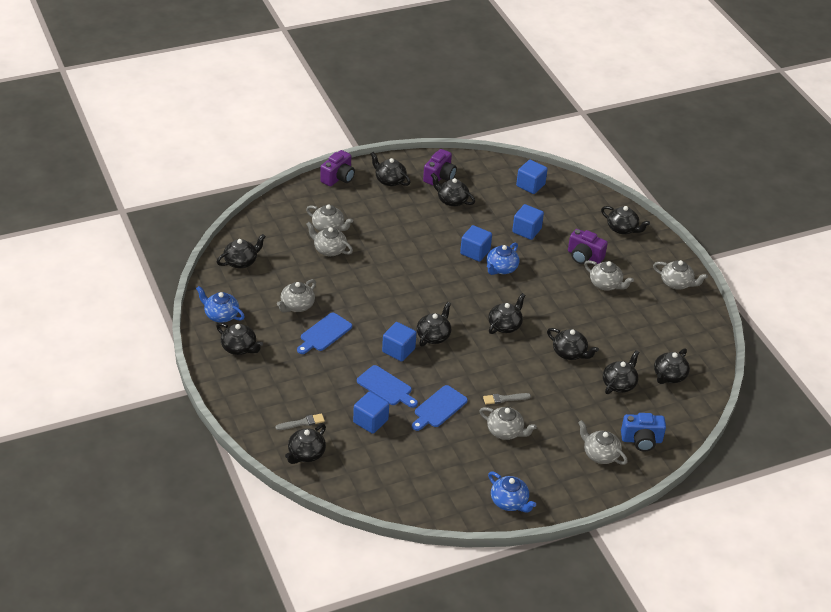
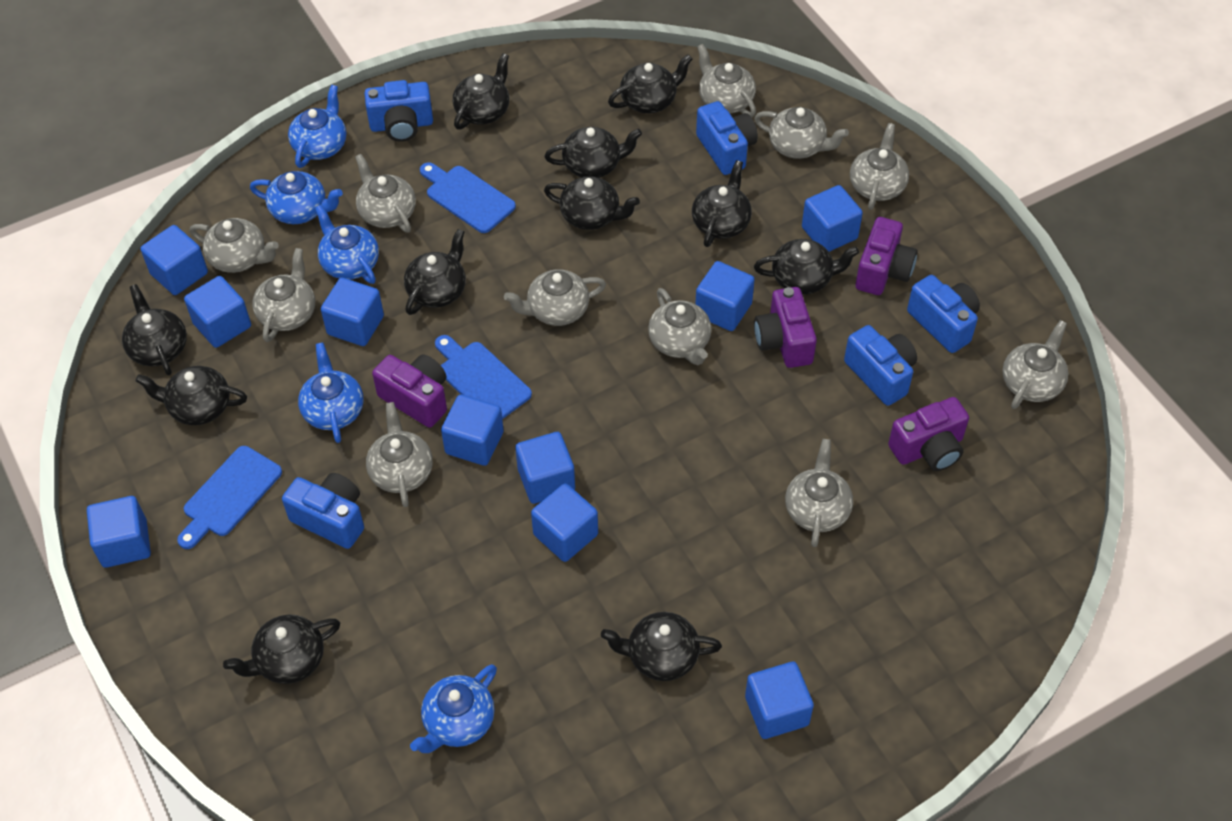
blue camera: 1 -> 5
blue cube: 5 -> 10
blue teapot: 3 -> 5
grey brush: 2 -> 0
grey teapot: 7 -> 11
purple camera: 3 -> 4

